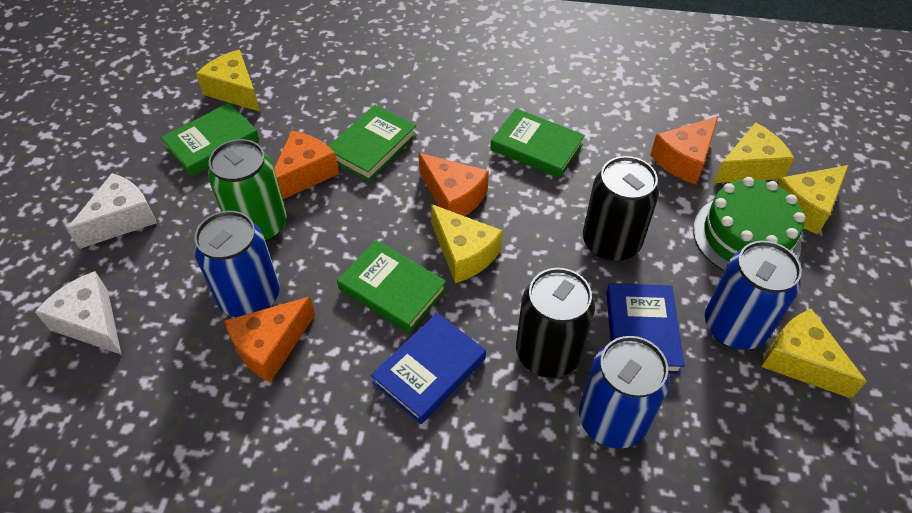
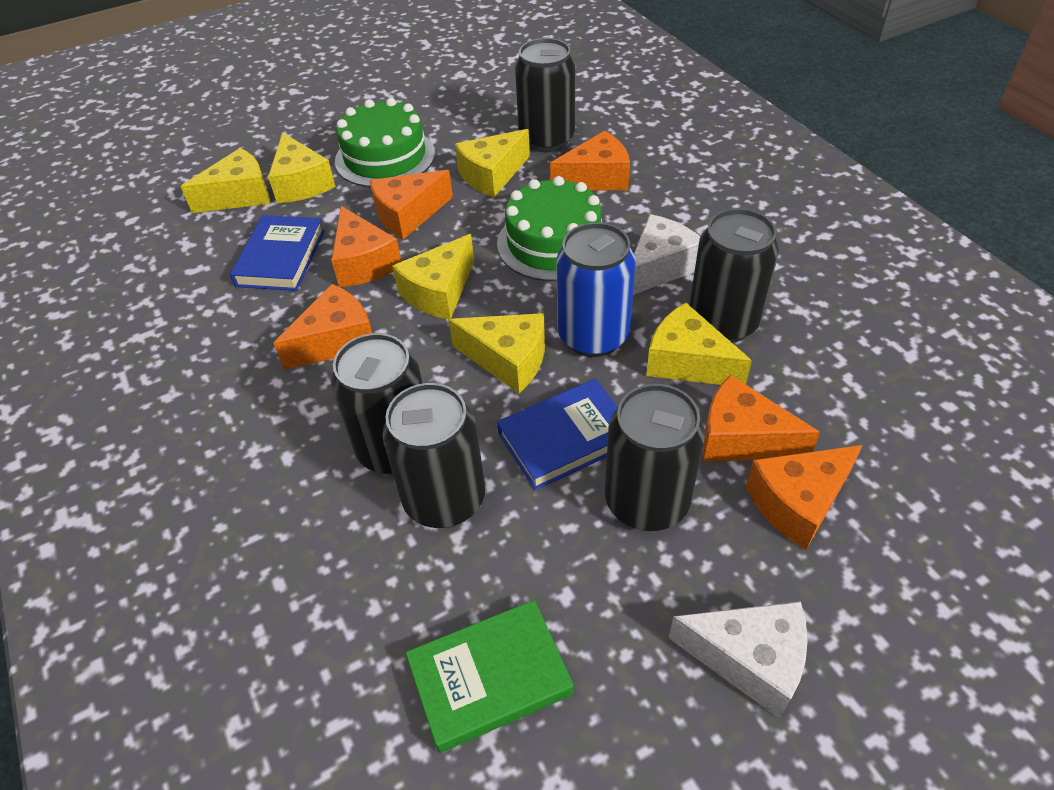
black can: 2 -> 5
blue can: 3 -> 1
green book: 4 -> 1
green cake: 1 -> 2
green can: 1 -> 0
orange cheese: 4 -> 6
yellow cheese: 5 -> 6

